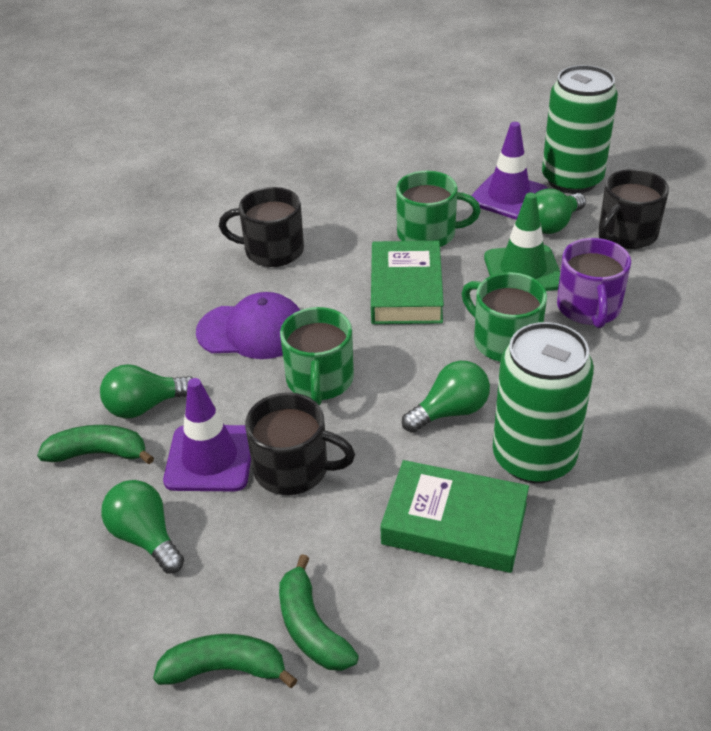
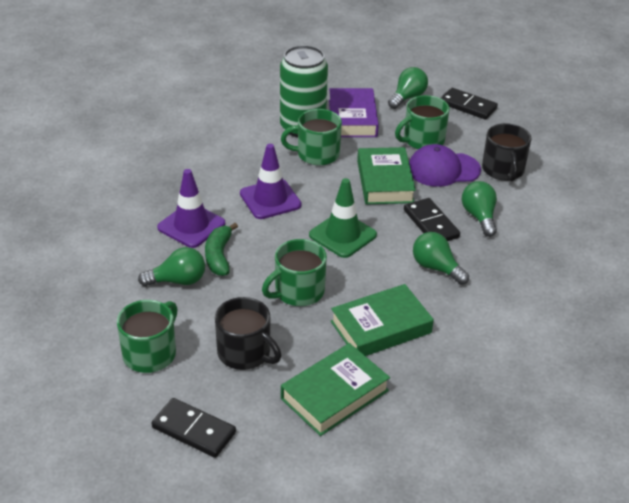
black domino: 0 -> 3
black mug: 3 -> 2
green banana: 3 -> 1
green book: 2 -> 3
green can: 2 -> 1
green mug: 3 -> 4
purple book: 0 -> 1
purple mug: 1 -> 0

